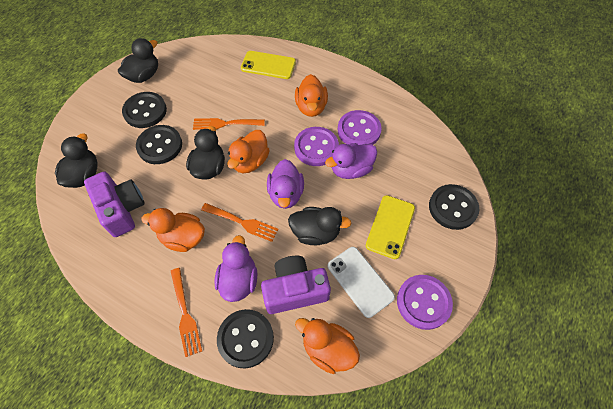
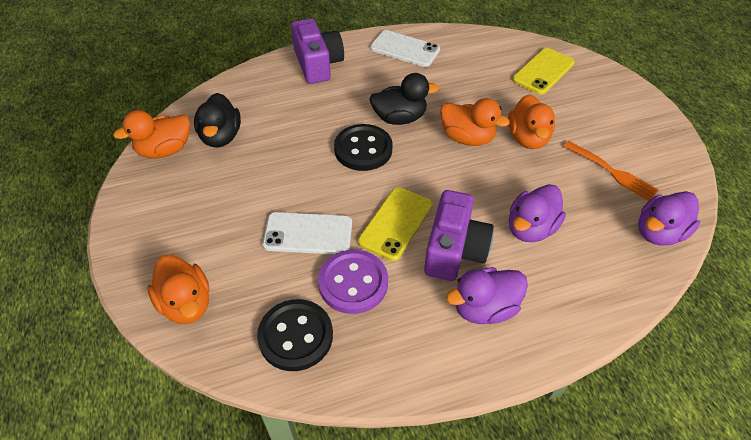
black button: 4 -> 2
black duck: 4 -> 2
orange fork: 3 -> 1
purple button: 3 -> 1
white phone: 1 -> 2

